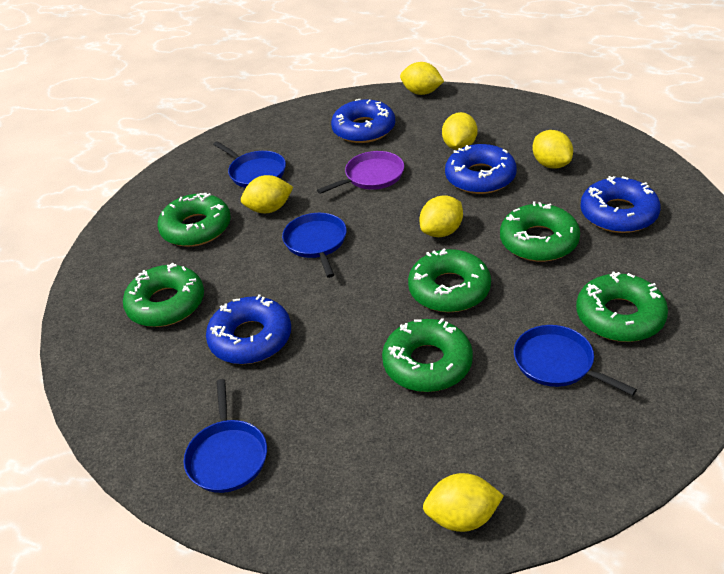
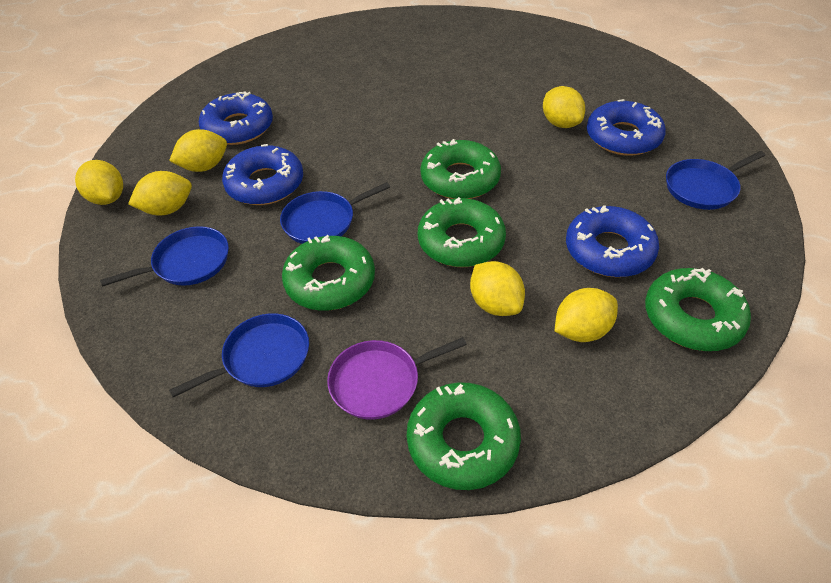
green donut: 6 -> 5

